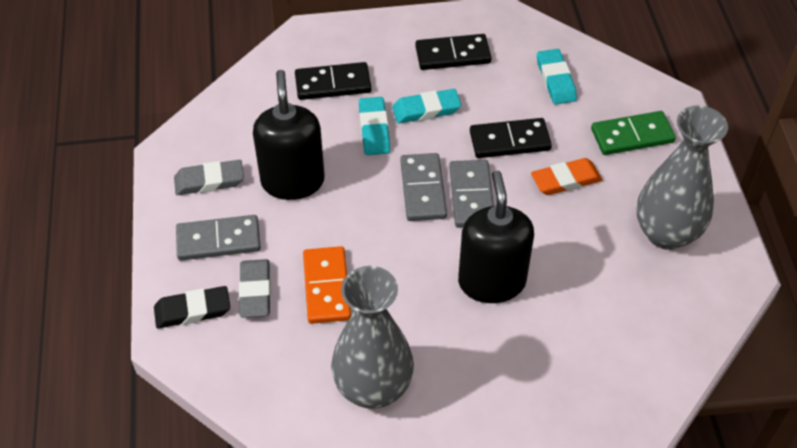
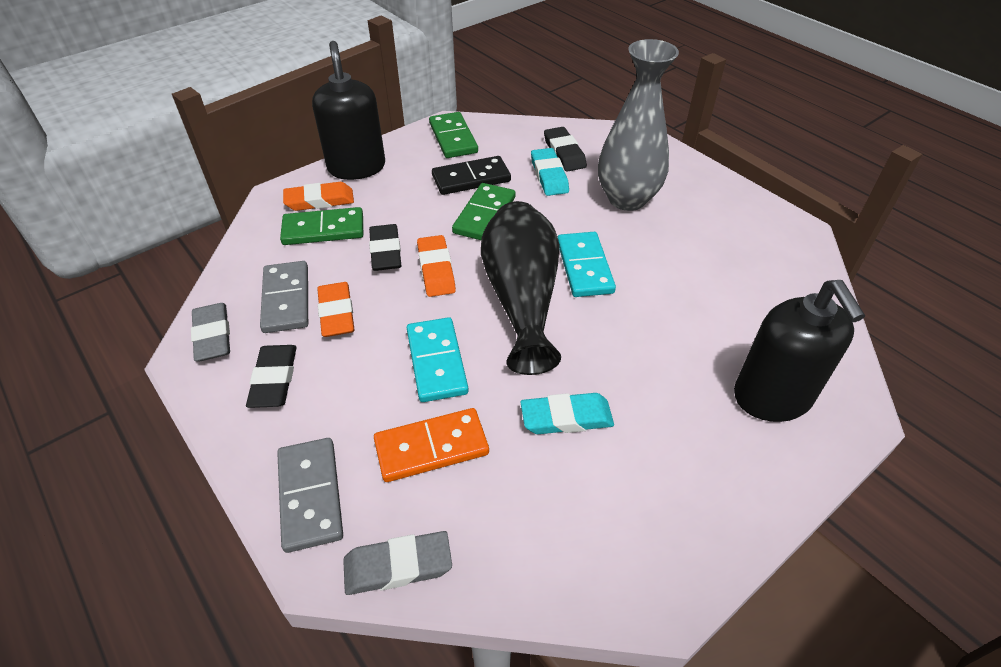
black domino: 3 -> 1
black eraser: 1 -> 3
black vase: 0 -> 1
green domino: 1 -> 3
grey domino: 3 -> 2
grey vase: 2 -> 1
orange eraser: 1 -> 3
turquoise domino: 0 -> 2
turquoise eraser: 3 -> 2

